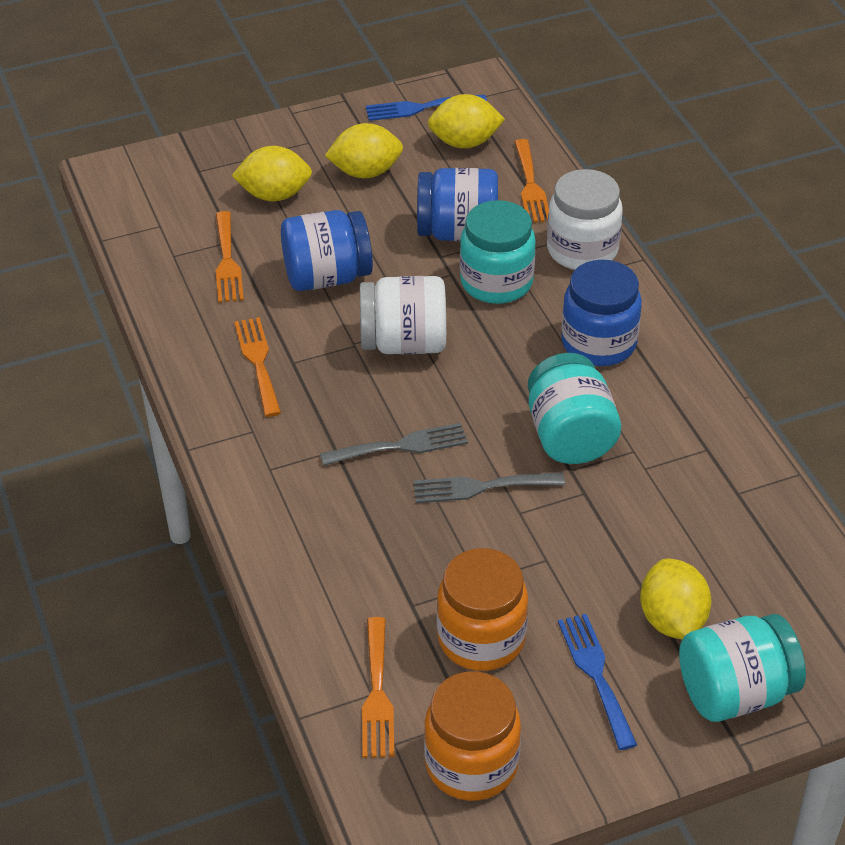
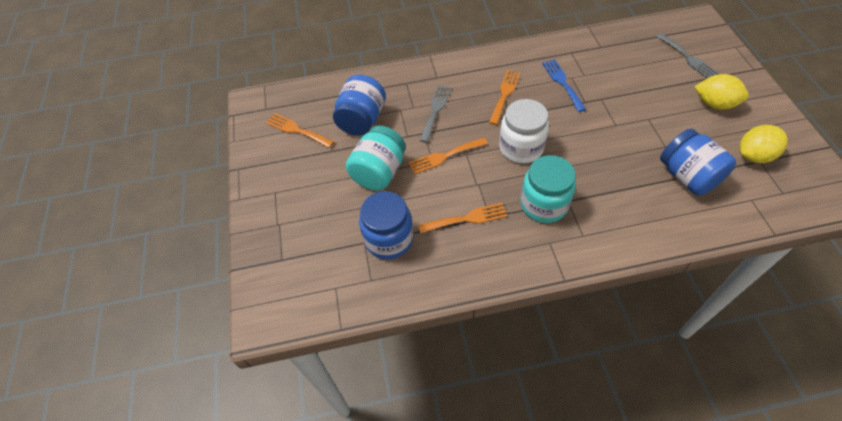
blue fork: 2 -> 1
orange jar: 2 -> 0
turquoise jar: 3 -> 2
white jar: 2 -> 1
yellow lemon: 4 -> 2

